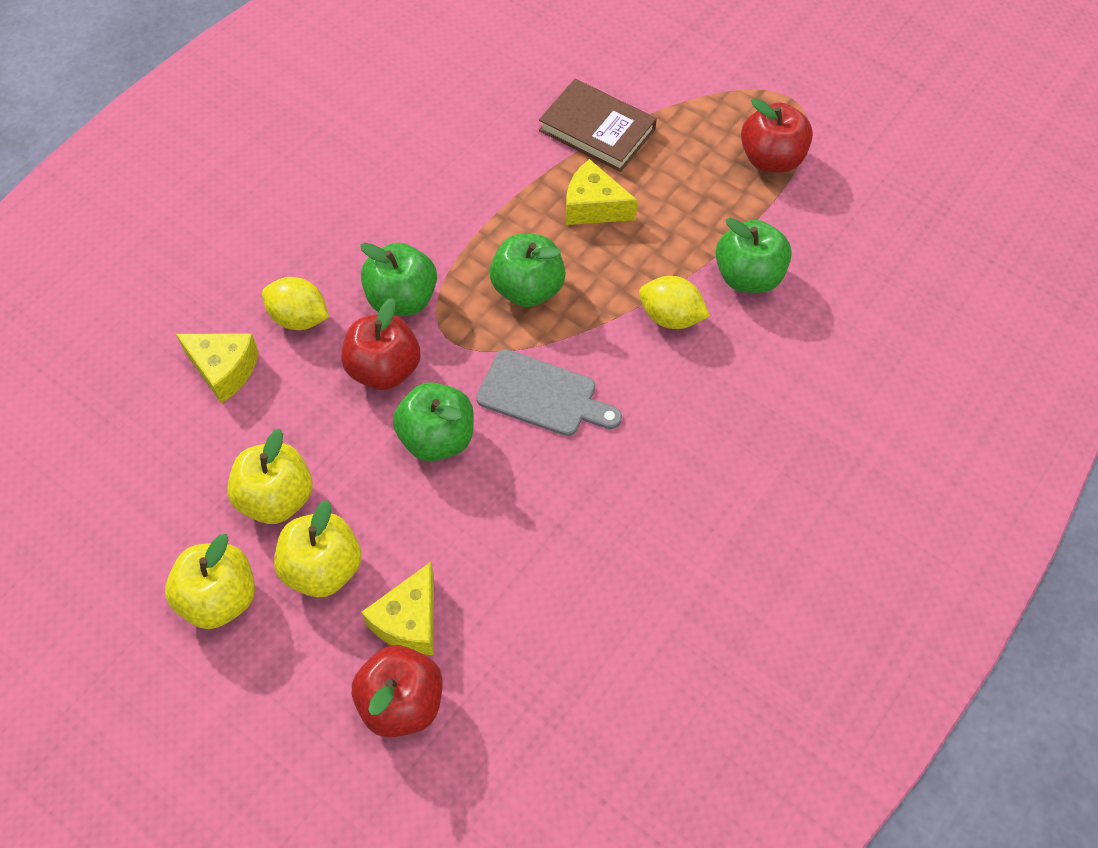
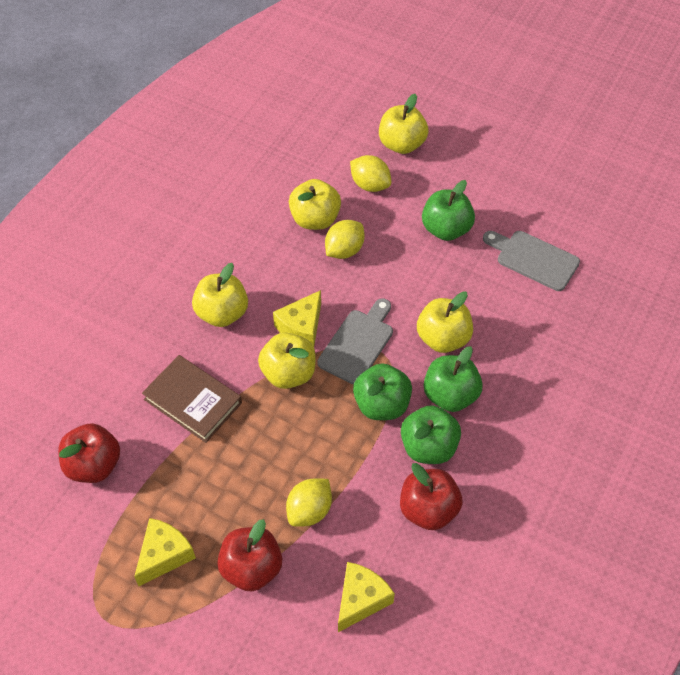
grey cutting board: 1 -> 2
yellow apple: 3 -> 5
yellow lemon: 2 -> 3

